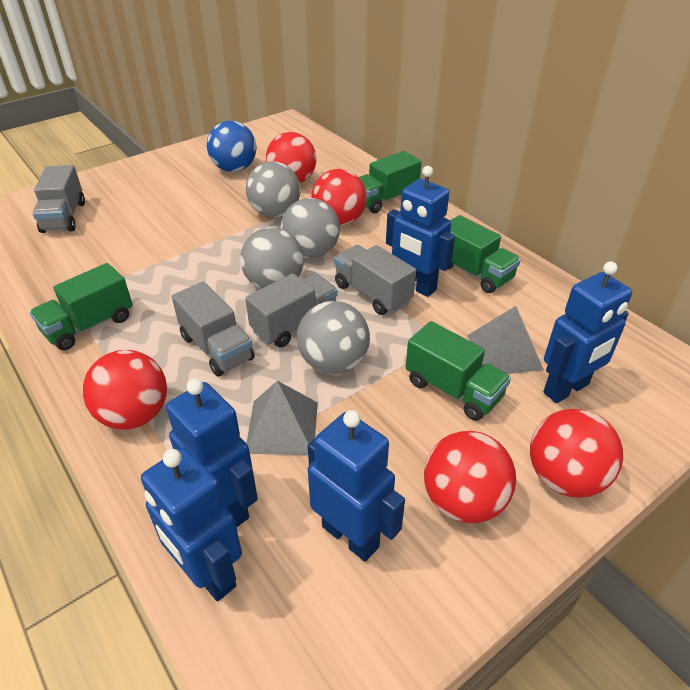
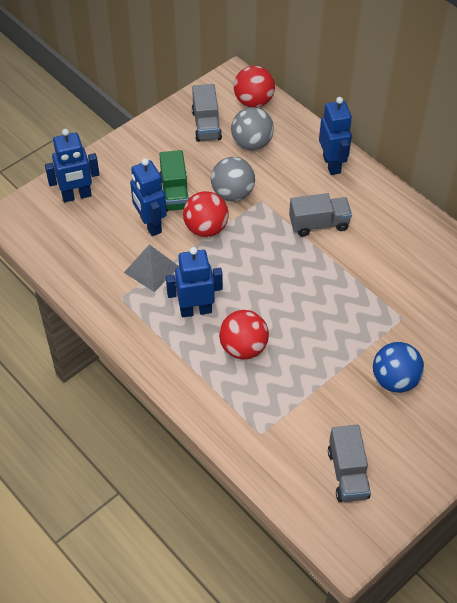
blue robot: 5 -> 4
green truck: 4 -> 1
grey ball: 4 -> 2
grey pyramid: 2 -> 1
grey truck: 4 -> 3
red ball: 5 -> 3

